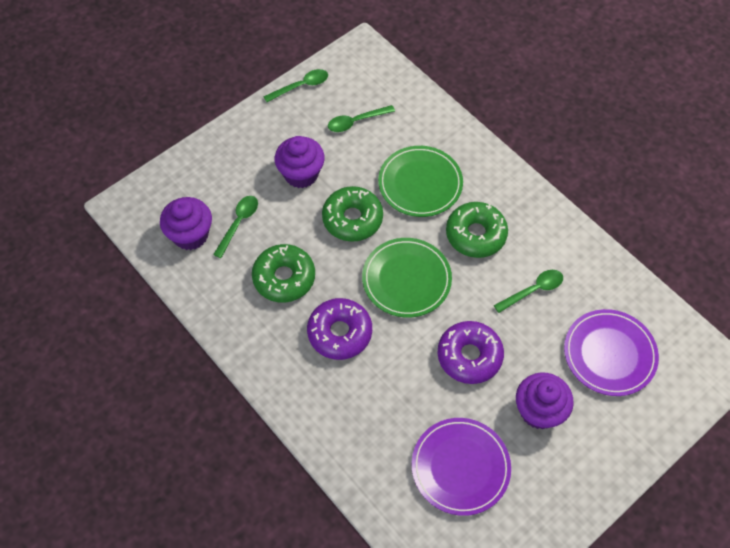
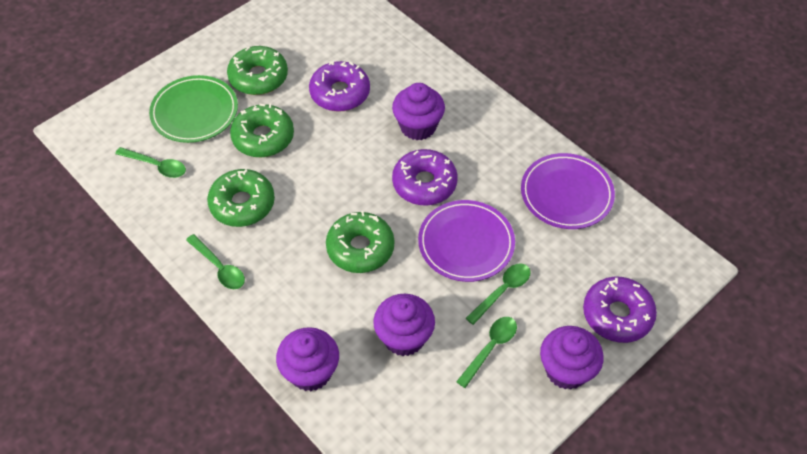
green donut: 3 -> 4
green plate: 2 -> 1
purple cupcake: 3 -> 4
purple donut: 2 -> 3

